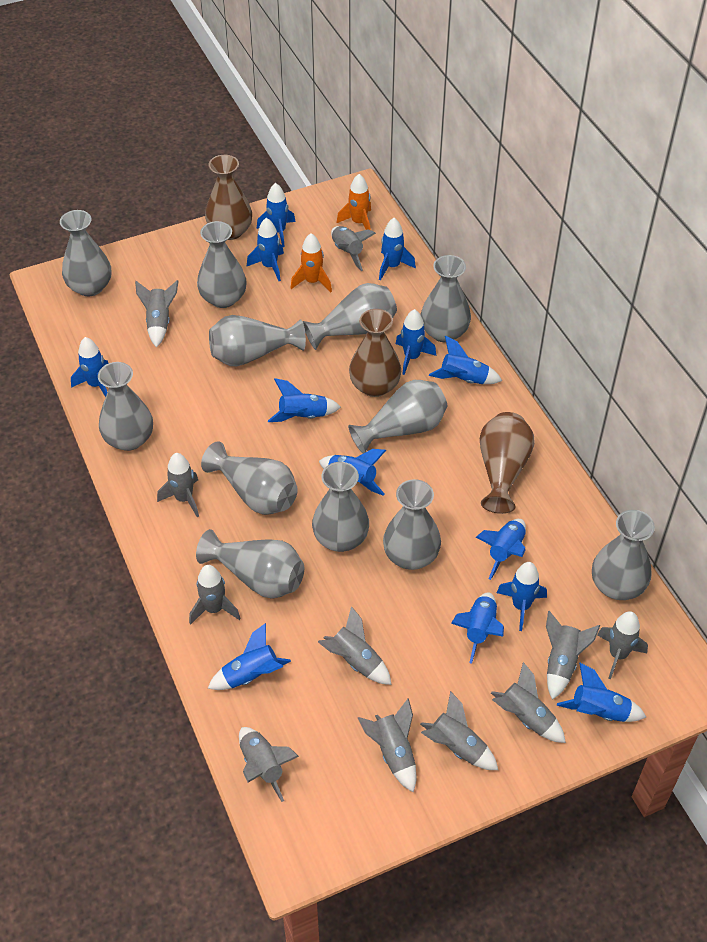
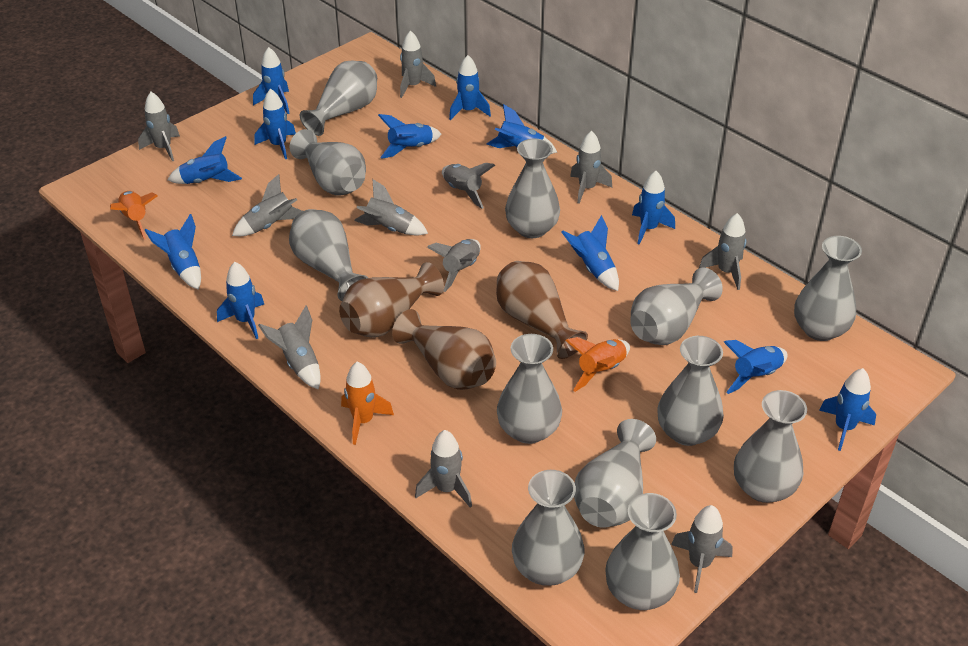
blue rocket: 13 -> 12
orange rocket: 2 -> 3

